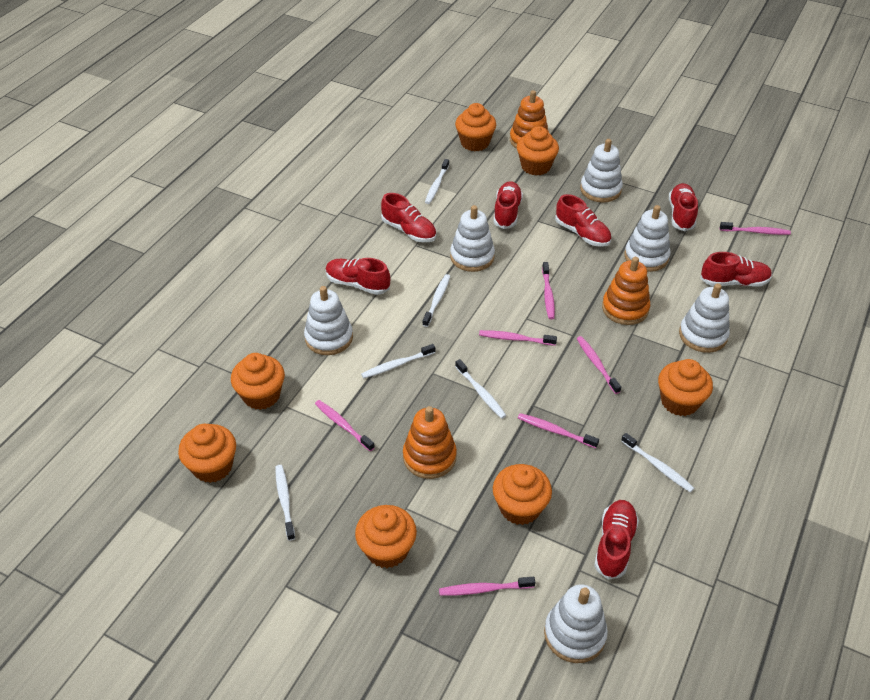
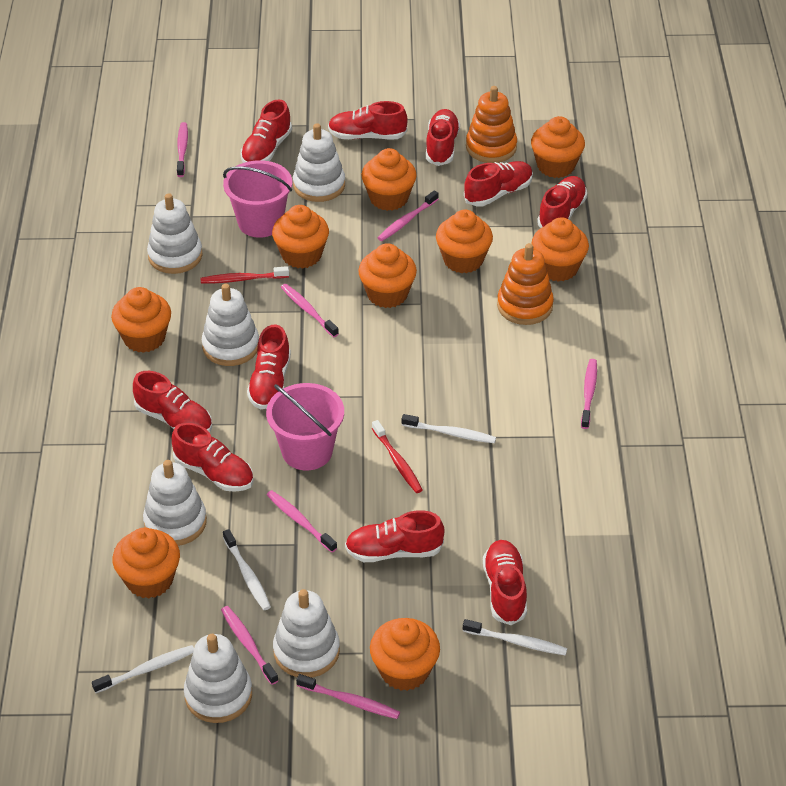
orange cupcake: 7 -> 9
orange stacking toy: 3 -> 2
pink bucket: 0 -> 2
red shoe: 7 -> 10
red toothbrush: 0 -> 2
white toothbrush: 6 -> 4

